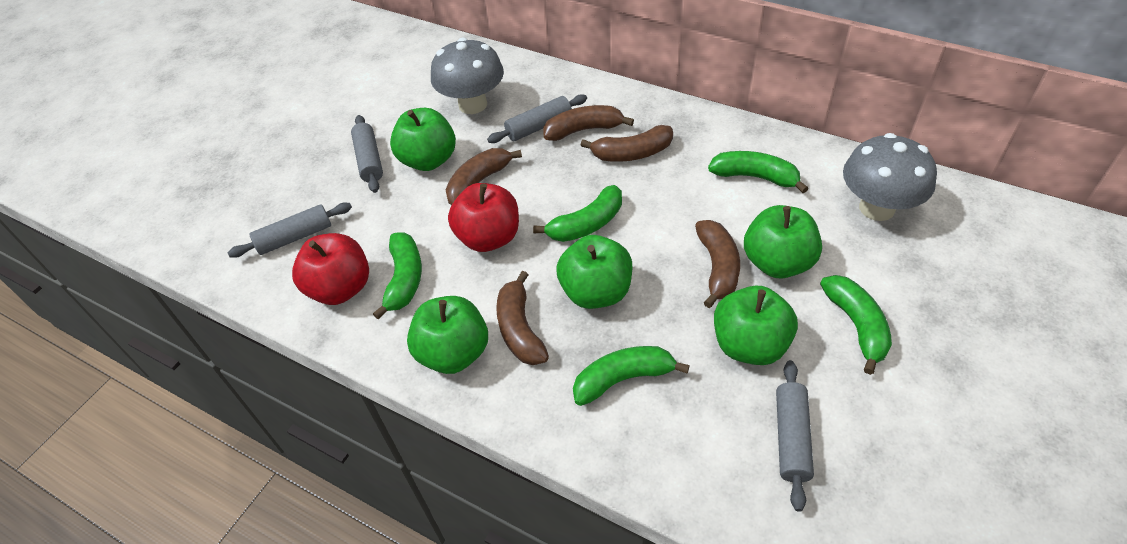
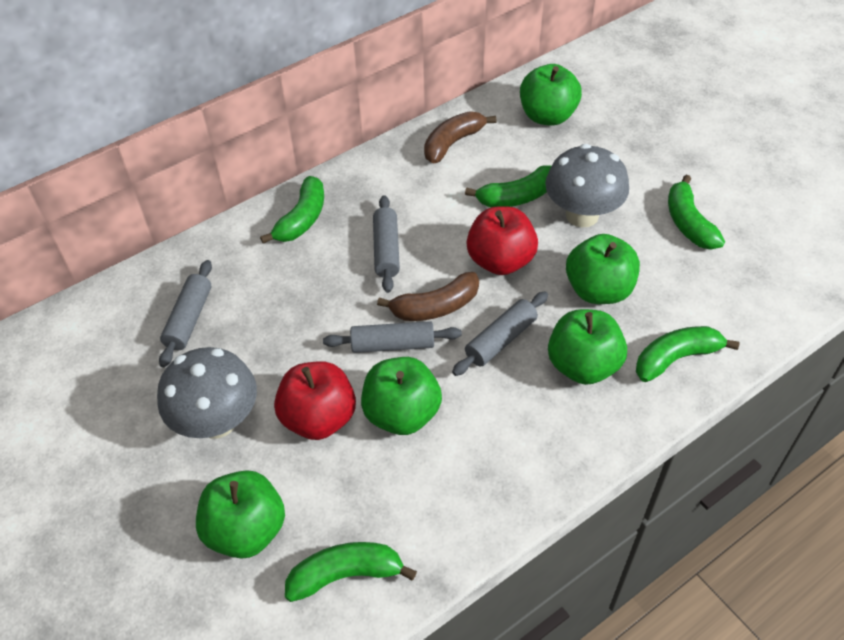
brown banana: 5 -> 2

